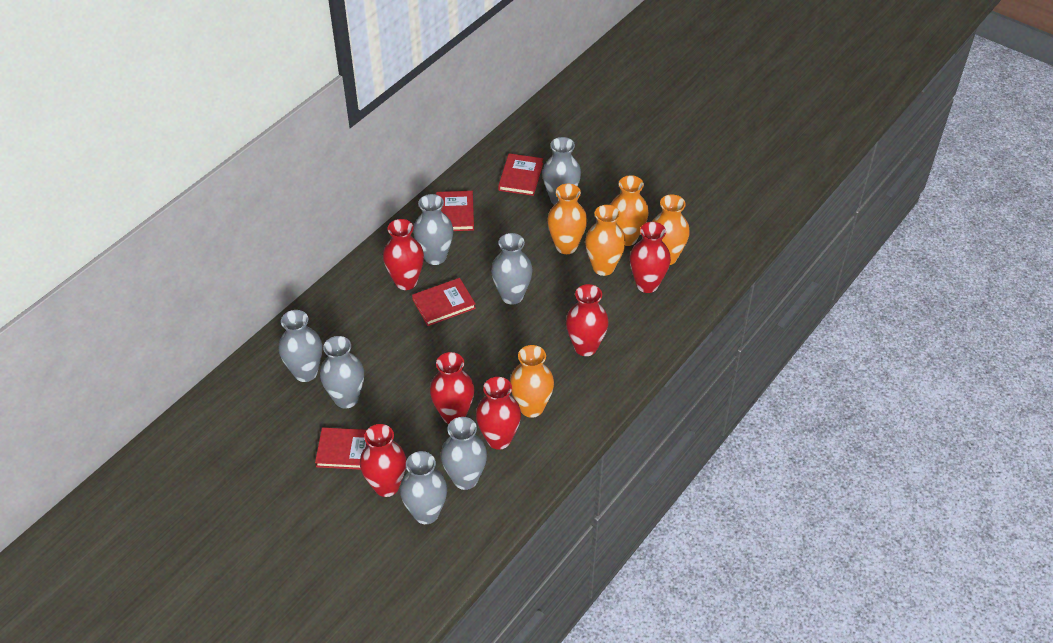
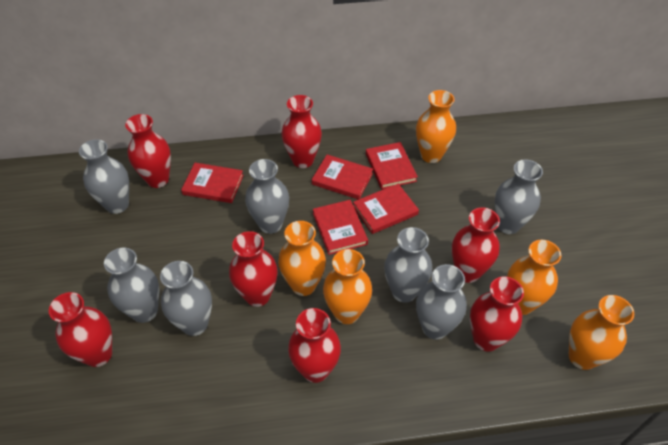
red book: 4 -> 5
red vase: 6 -> 7

